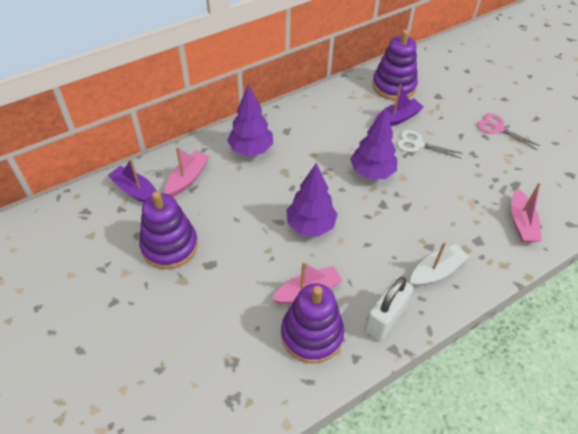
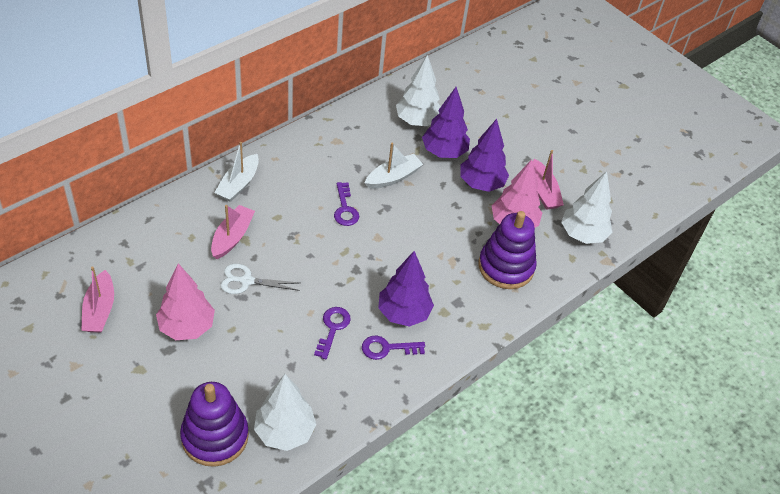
pink scissors: 1 -> 0
pink tree: 0 -> 2
purple boat: 2 -> 0
purple key: 0 -> 3
purple stacking toy: 3 -> 2
white boat: 1 -> 2
white padlock: 1 -> 0
white tree: 0 -> 3

